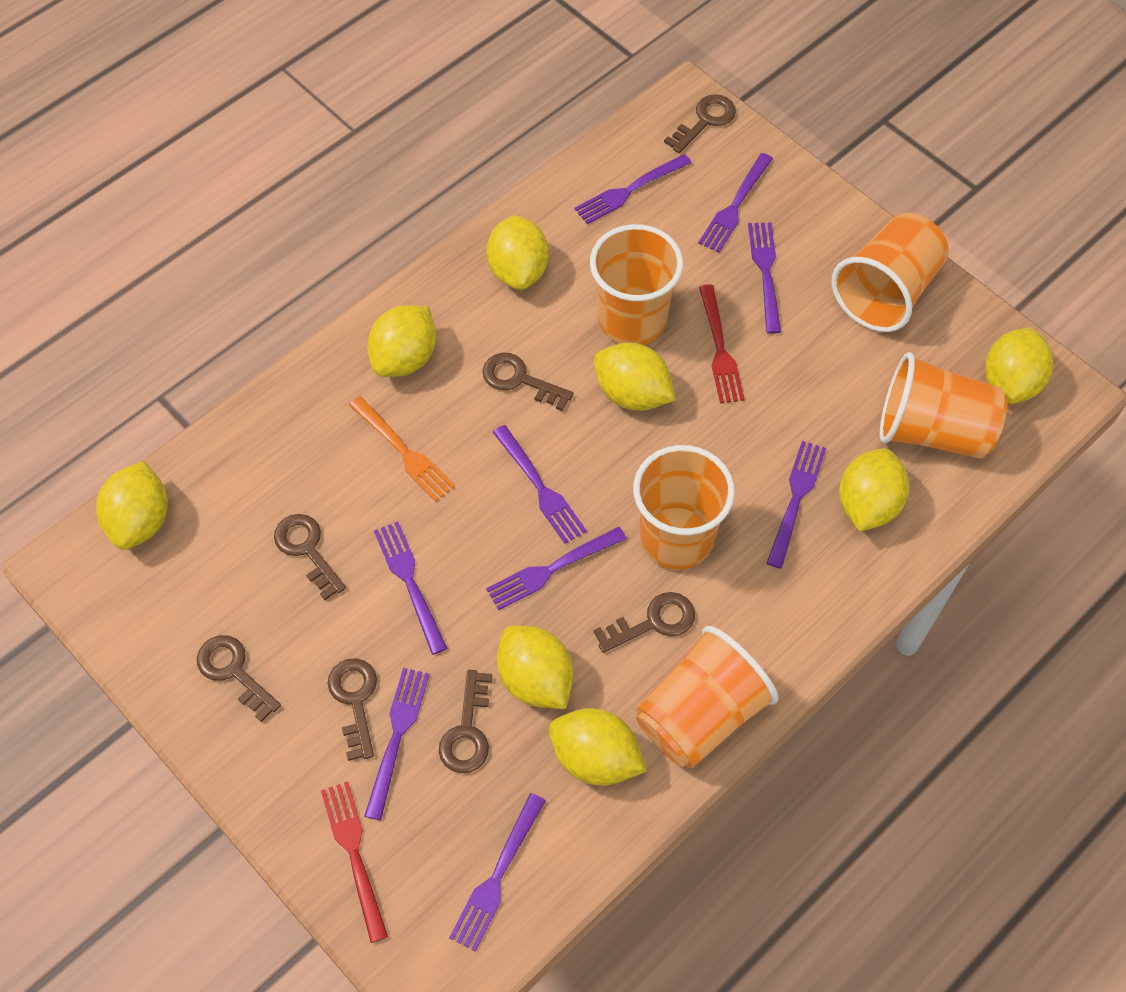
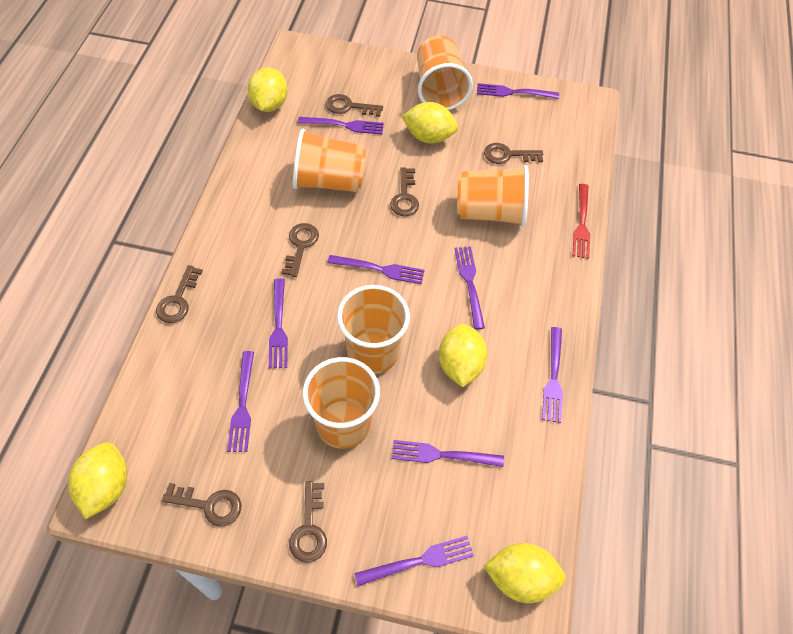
orange fork: 1 -> 0
red fork: 2 -> 1
yellow lemon: 8 -> 5

